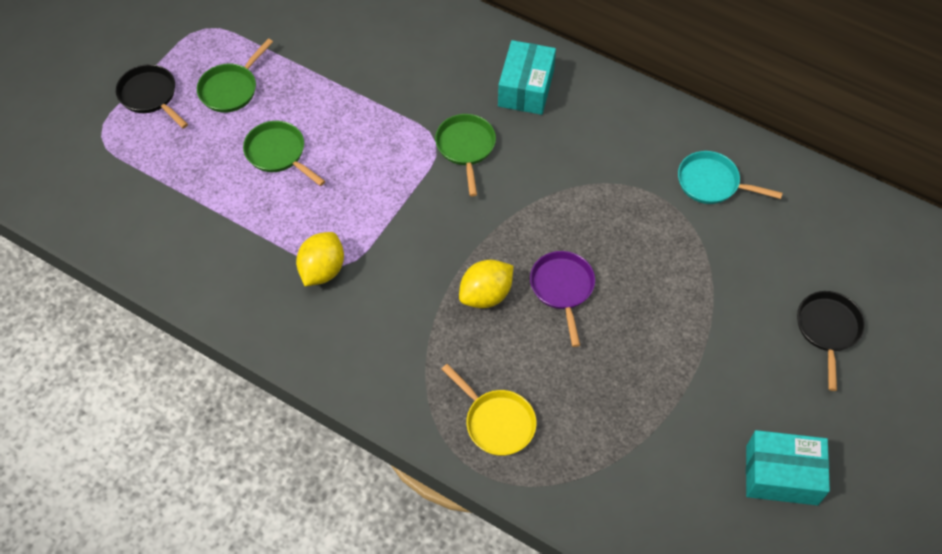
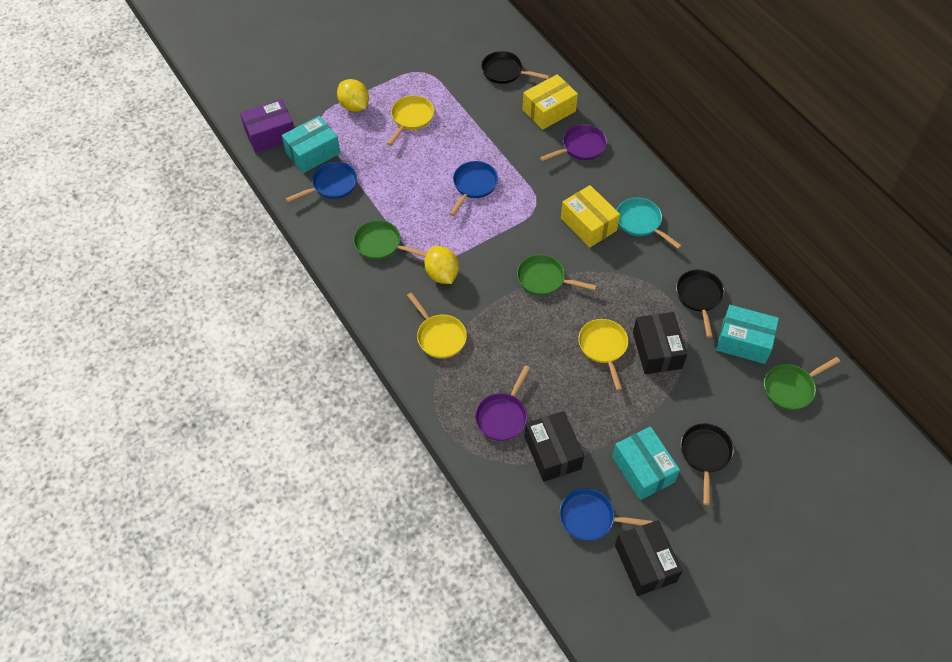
black box: 0 -> 3
black pan: 2 -> 3
blue pan: 0 -> 3
purple box: 0 -> 1
purple pan: 1 -> 2
turquoise box: 2 -> 3
yellow box: 0 -> 2
yellow pan: 1 -> 3

